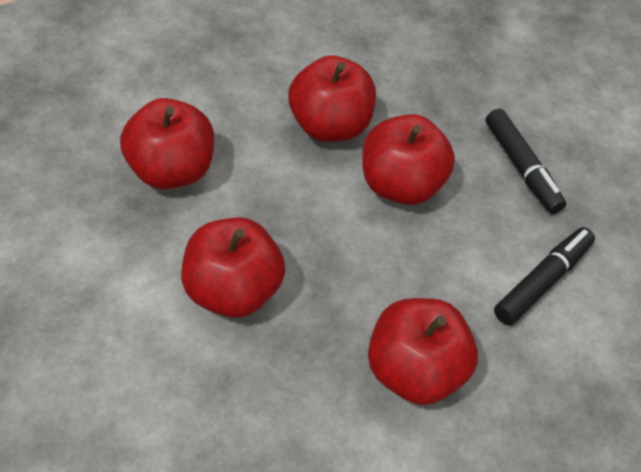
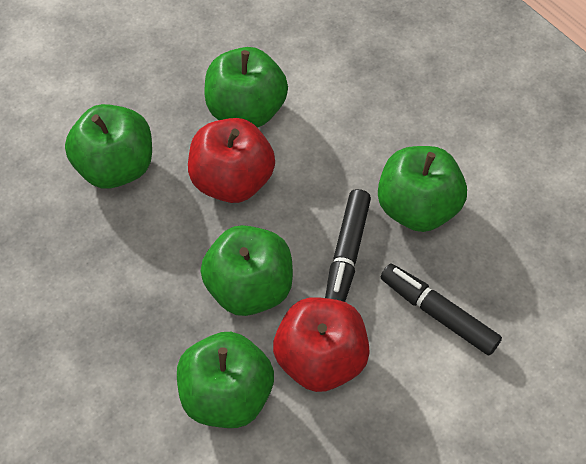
green apple: 0 -> 5
red apple: 5 -> 2

